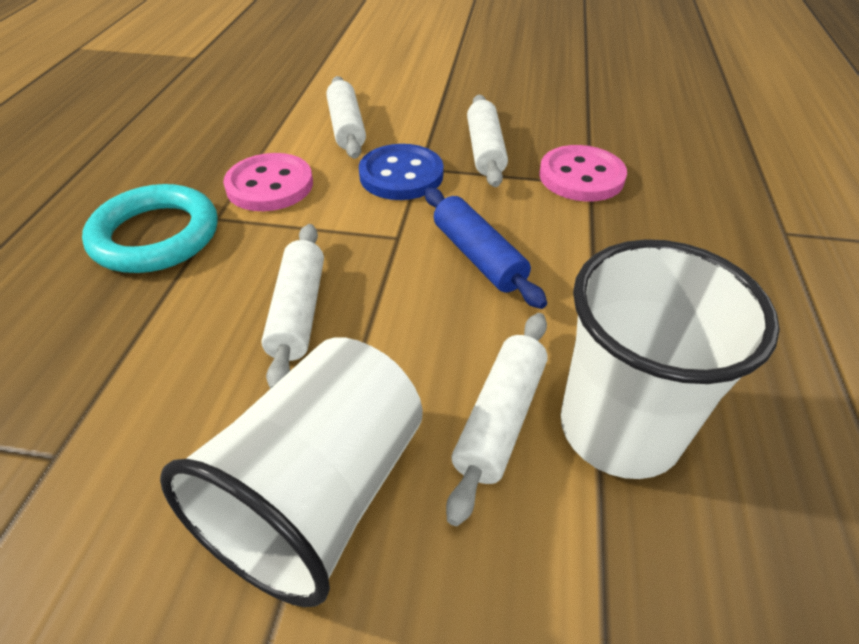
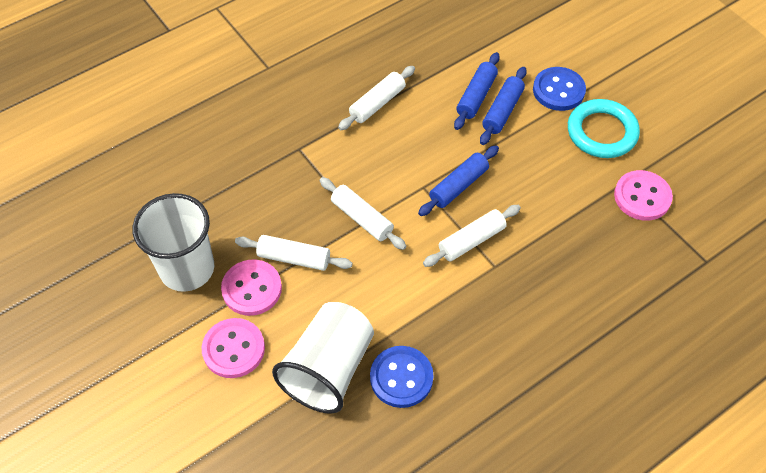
blue button: 1 -> 2
blue rolling pin: 1 -> 3
pink button: 2 -> 3

